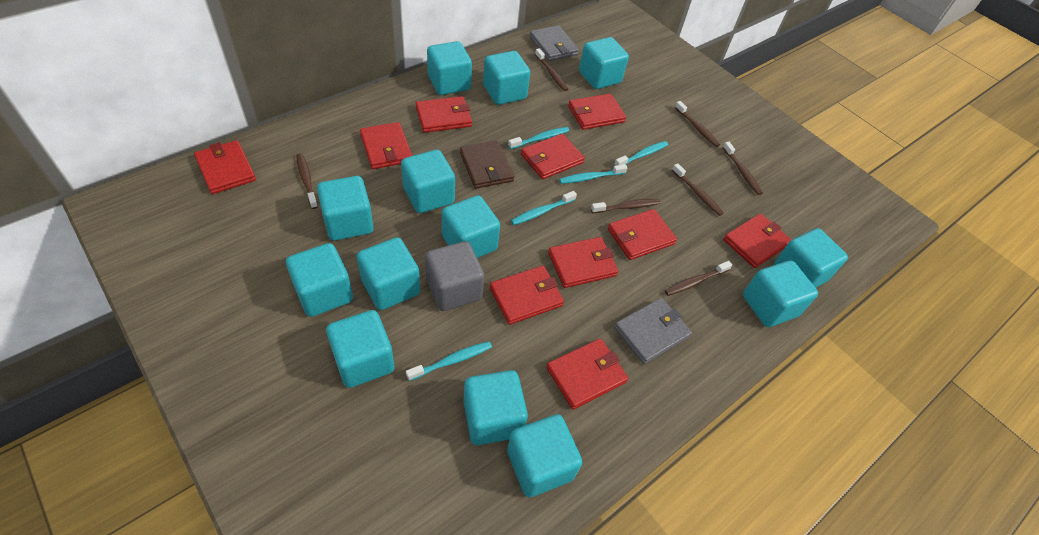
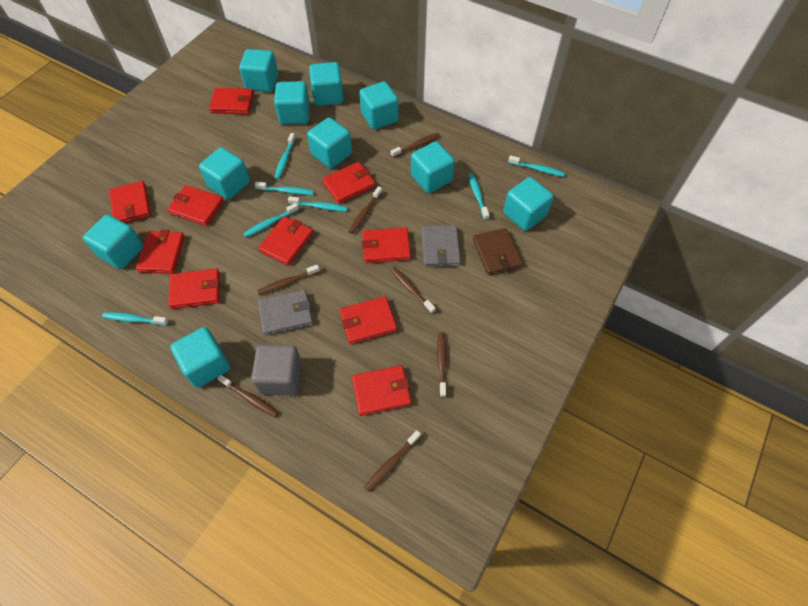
turquoise cube: 13 -> 10
turquoise toothbrush: 5 -> 7

